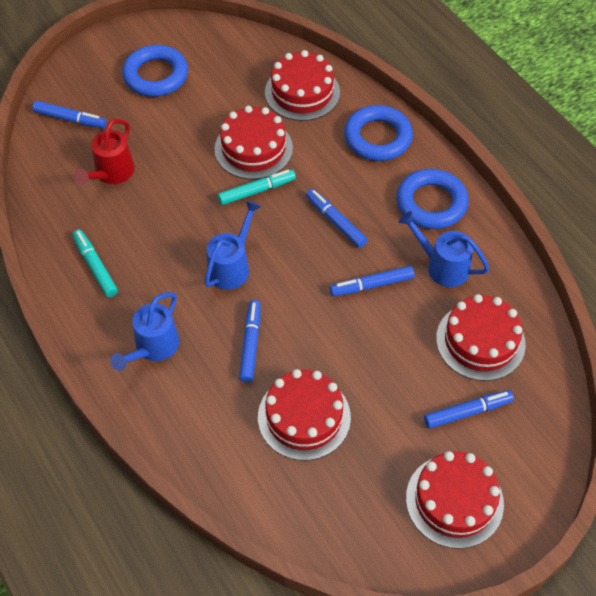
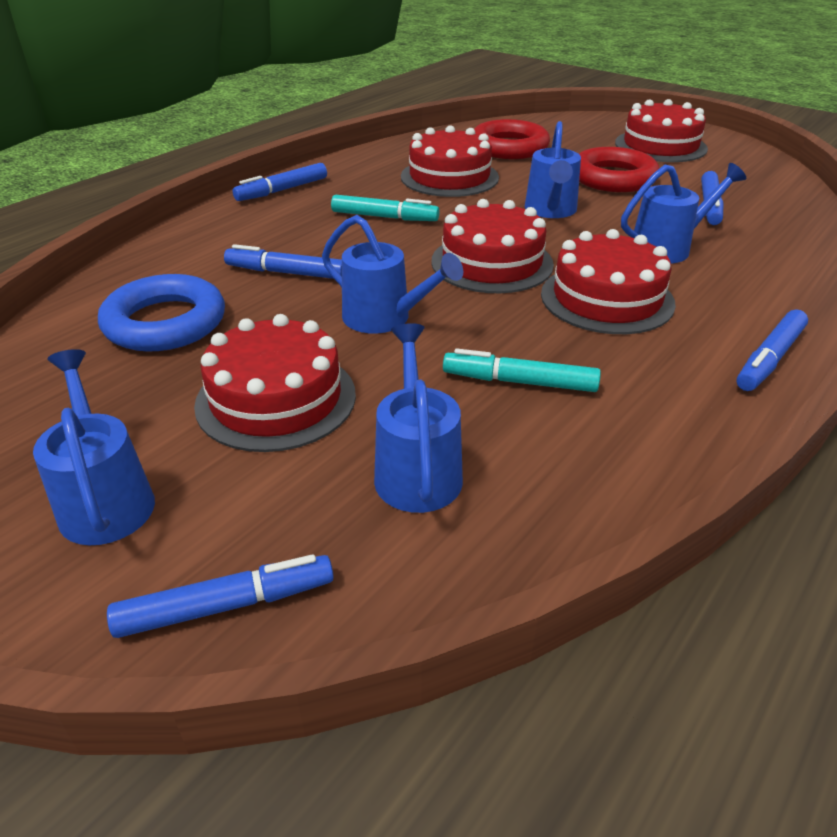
blue ring: 3 -> 1
blue watering can: 3 -> 5
red ring: 0 -> 2
red watering can: 1 -> 0

